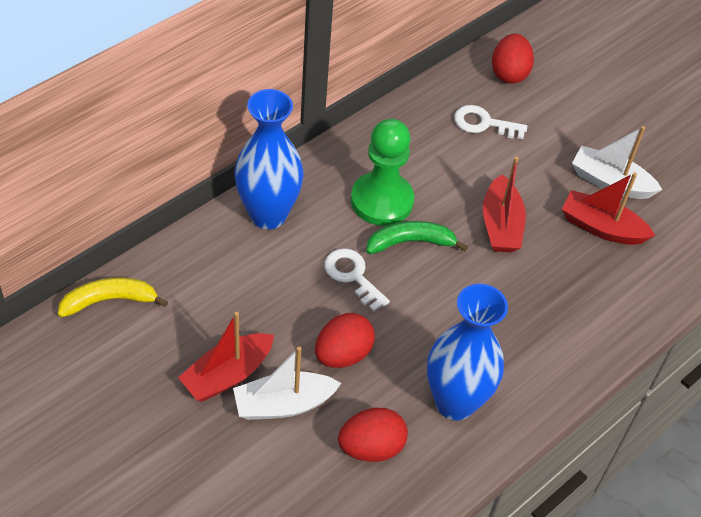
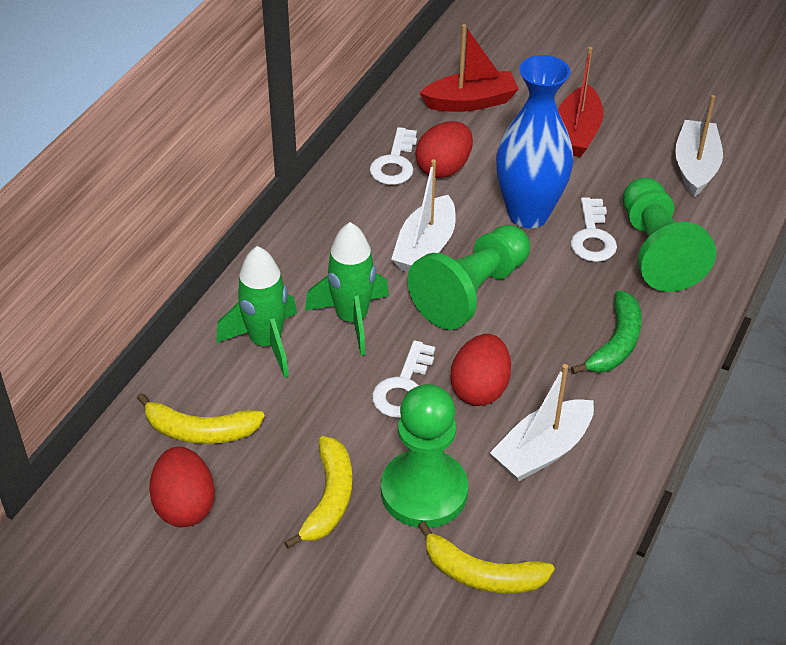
blue vase: 2 -> 1
green pawn: 1 -> 3
green rocket: 0 -> 2
red boat: 3 -> 2
white boat: 2 -> 3
white key: 2 -> 3
yellow banana: 1 -> 3

